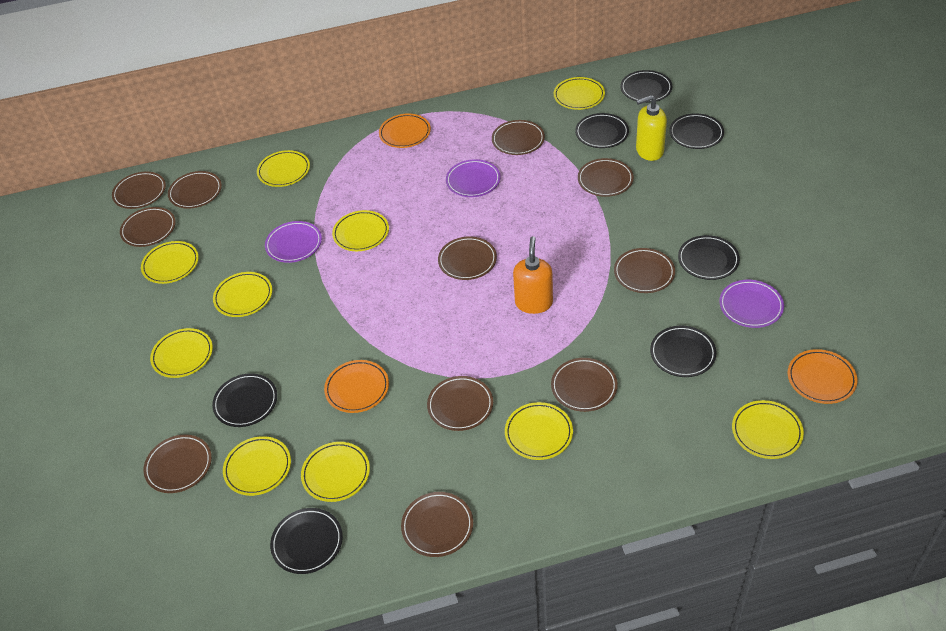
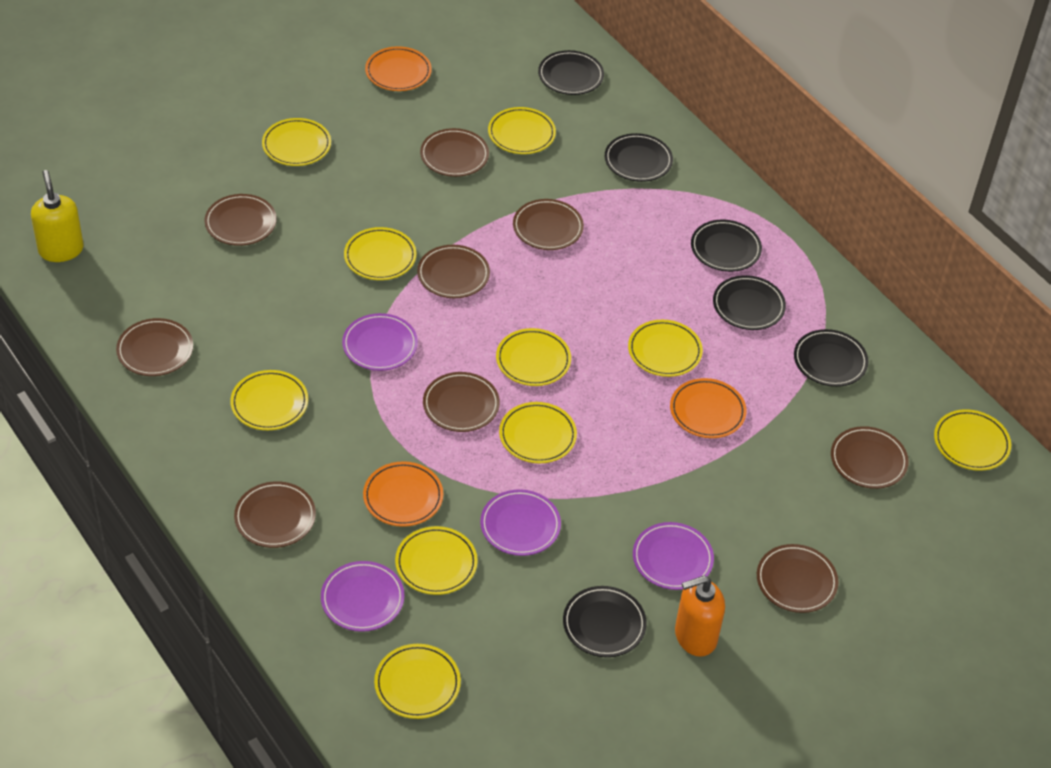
black plate: 7 -> 6
brown plate: 11 -> 9
purple plate: 3 -> 4

